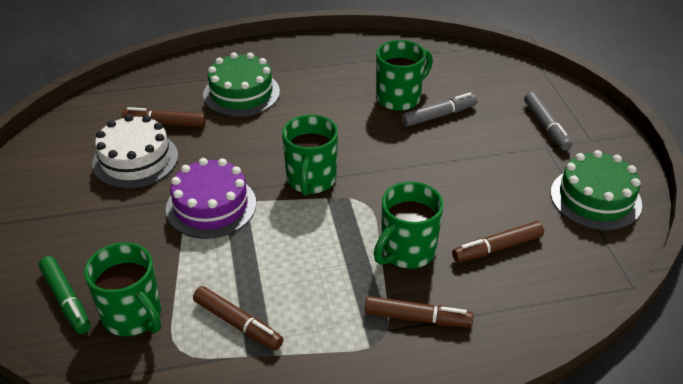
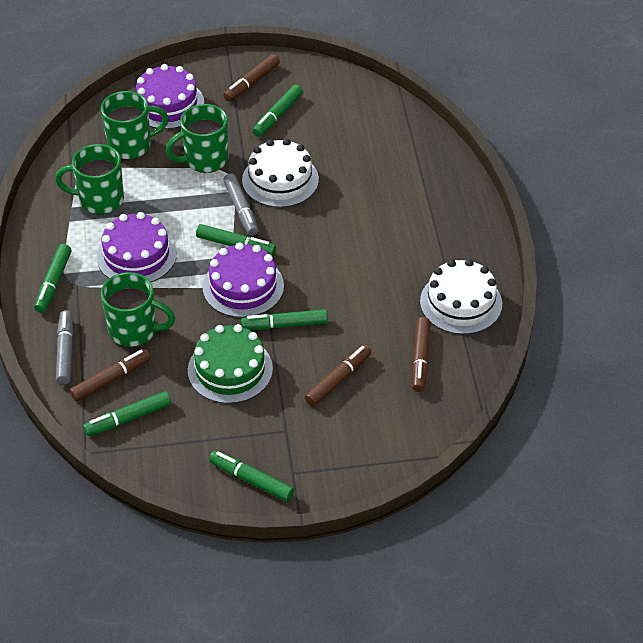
green cake: 2 -> 1
green marker: 1 -> 6
purple cake: 1 -> 3
white cake: 1 -> 2

